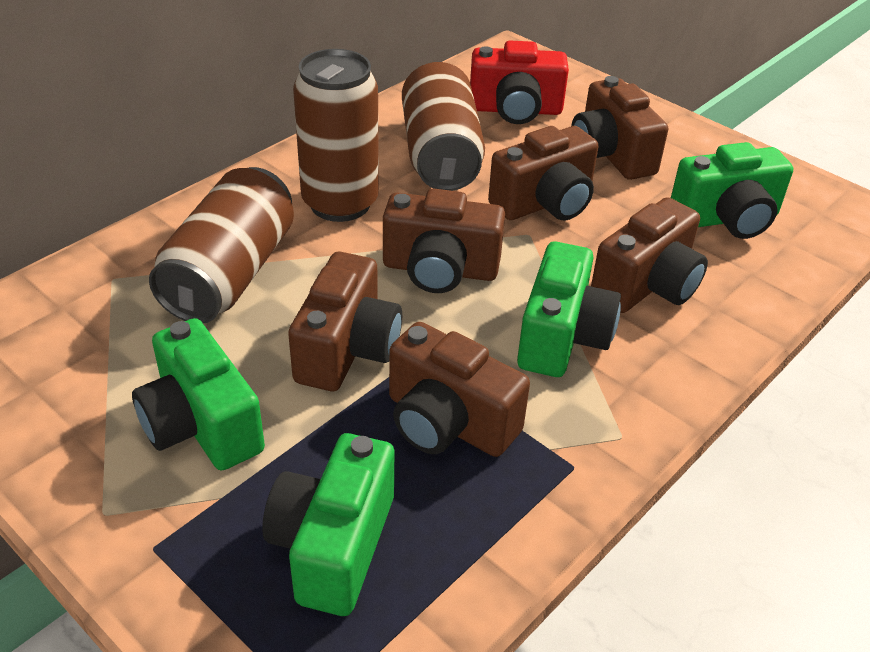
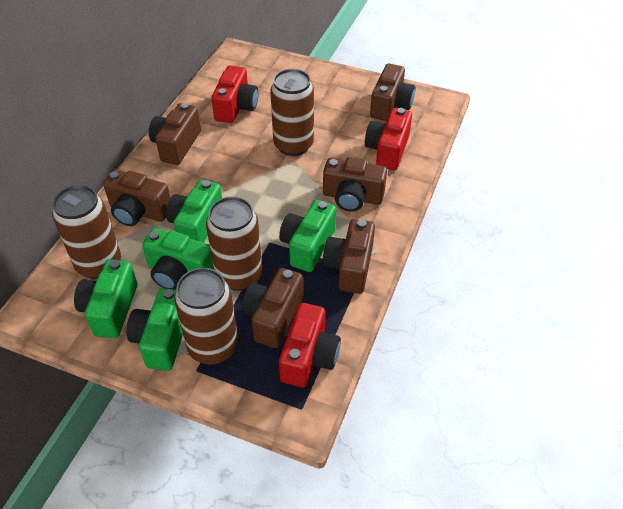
brown can: 3 -> 4
green camera: 4 -> 5
red camera: 1 -> 3

